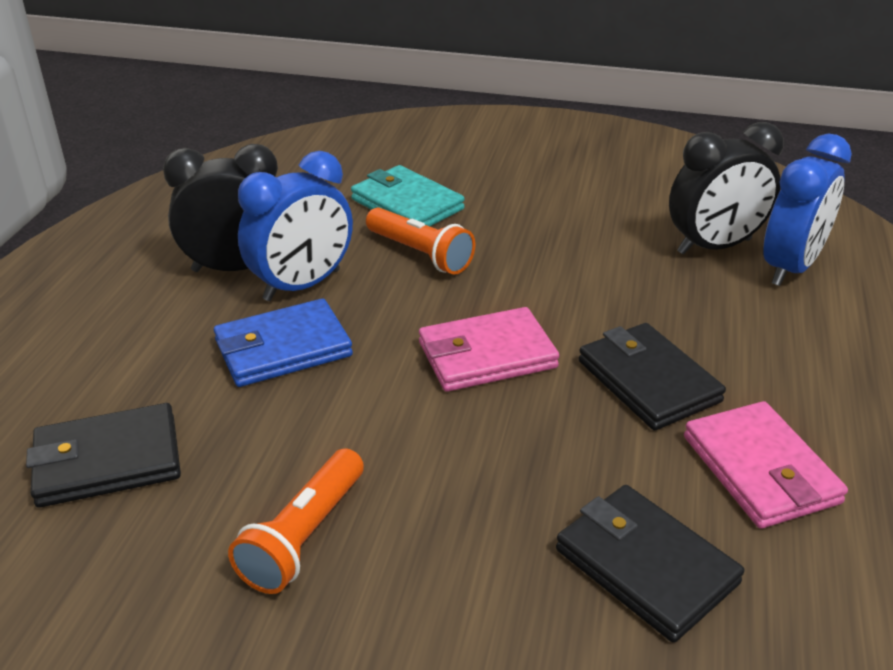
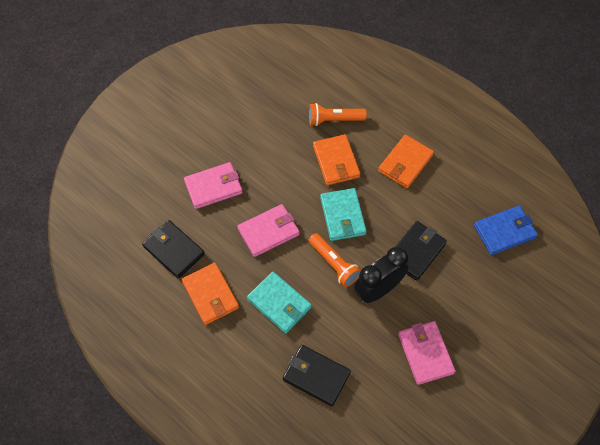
black clock: 2 -> 1
blue clock: 2 -> 0
orange wallet: 0 -> 3
pink wallet: 2 -> 3
turquoise wallet: 1 -> 2

